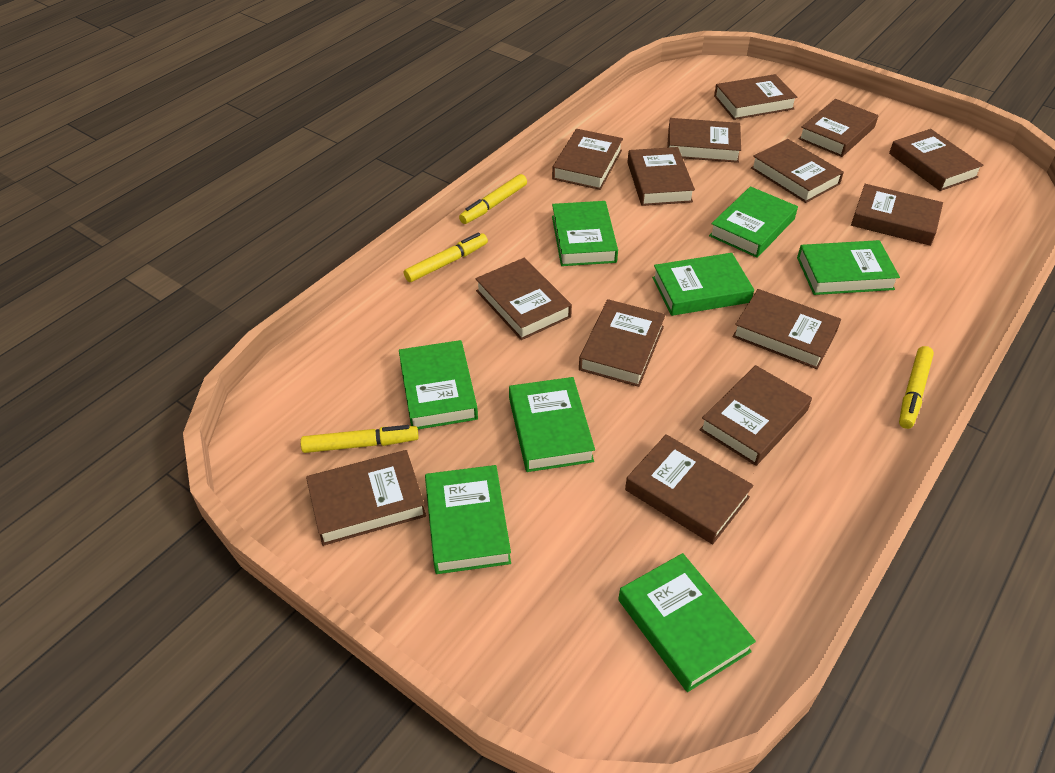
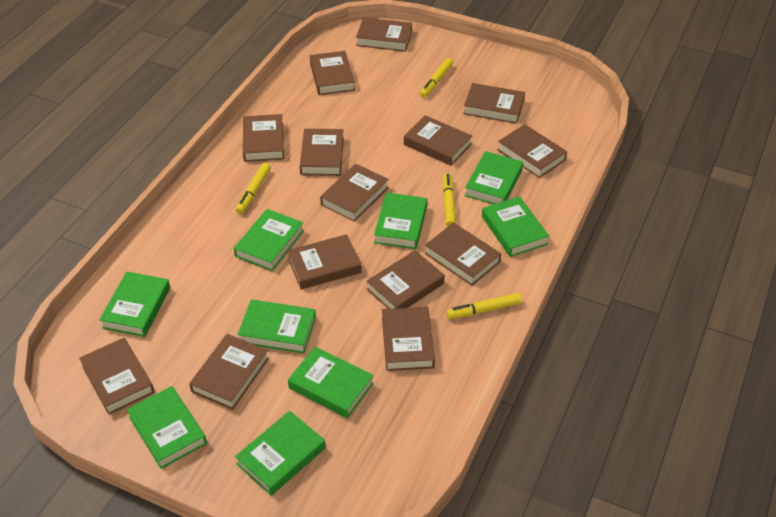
green book: 8 -> 9

